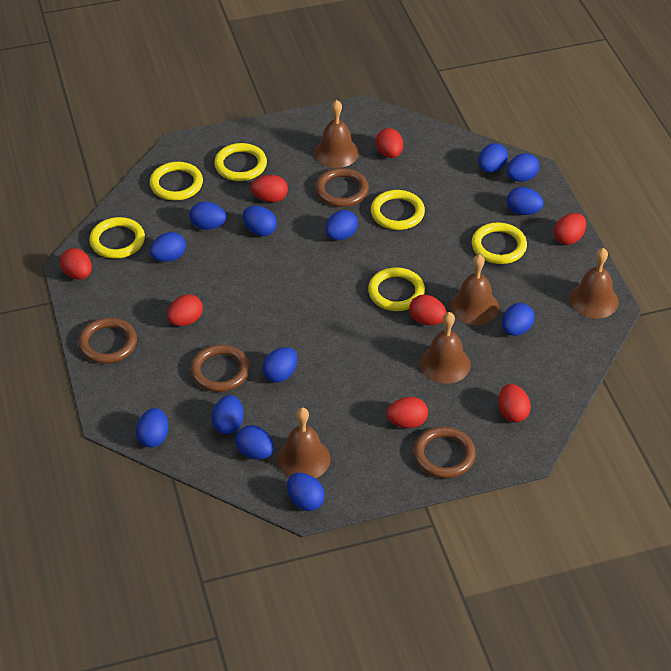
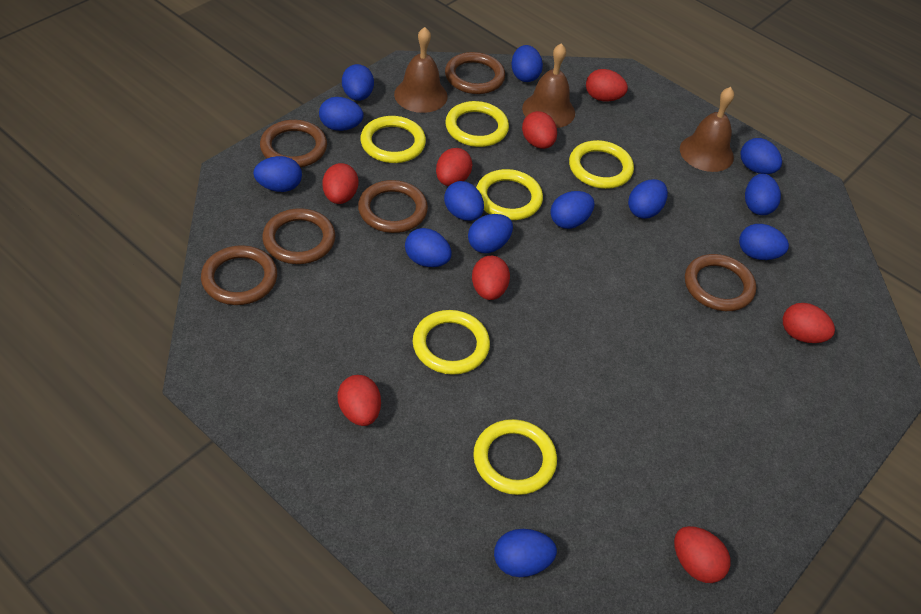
brown bell: 5 -> 3
brown ring: 4 -> 6

